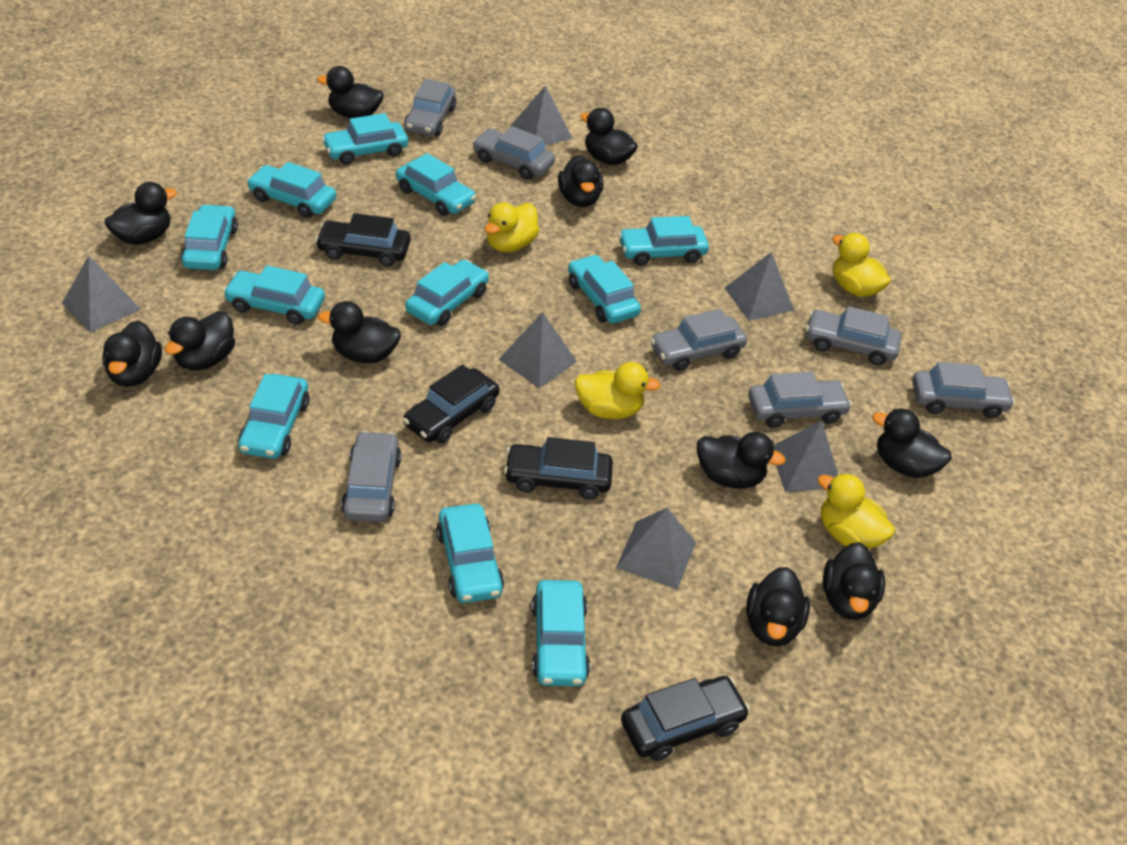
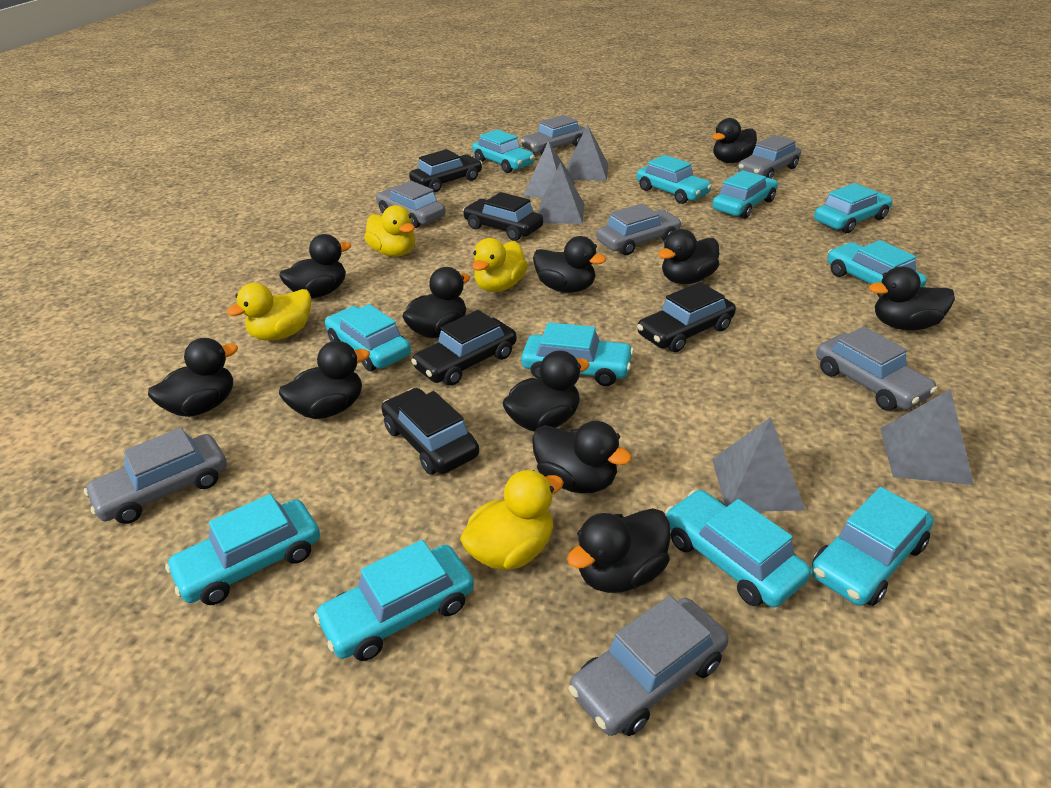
black car: 4 -> 5
grey pyramid: 6 -> 5

